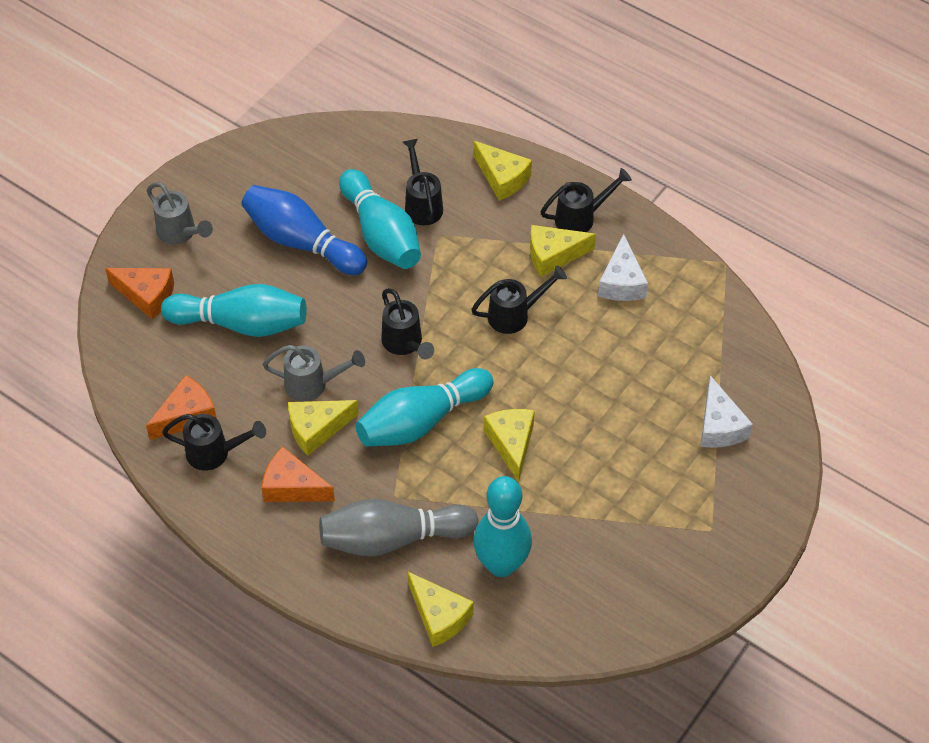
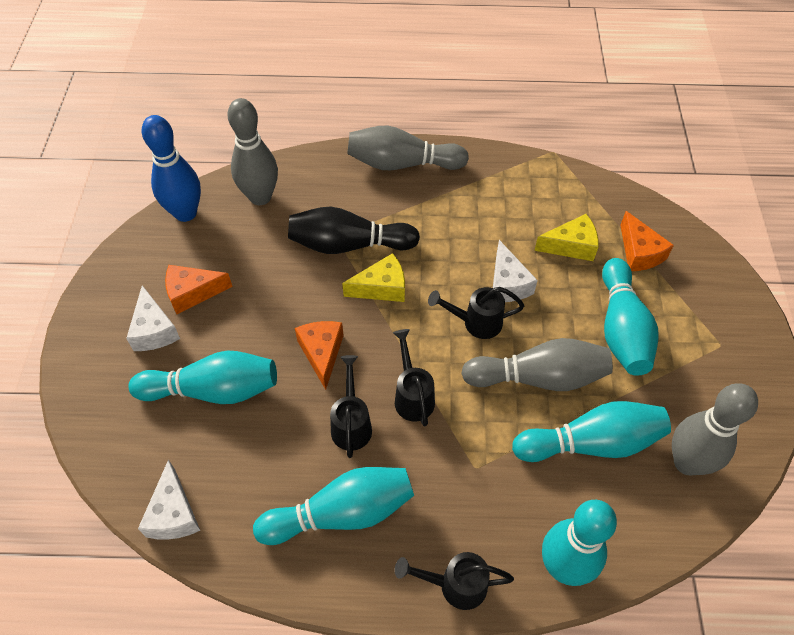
black bowling pin: 0 -> 1
black watering can: 5 -> 4
grey bowling pin: 1 -> 4
grey watering can: 2 -> 0
turquoise bowling pin: 4 -> 5
white cheese: 2 -> 3
yellow cheese: 5 -> 2

